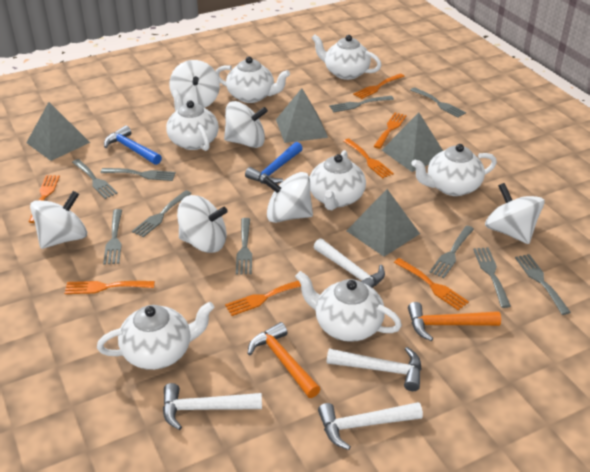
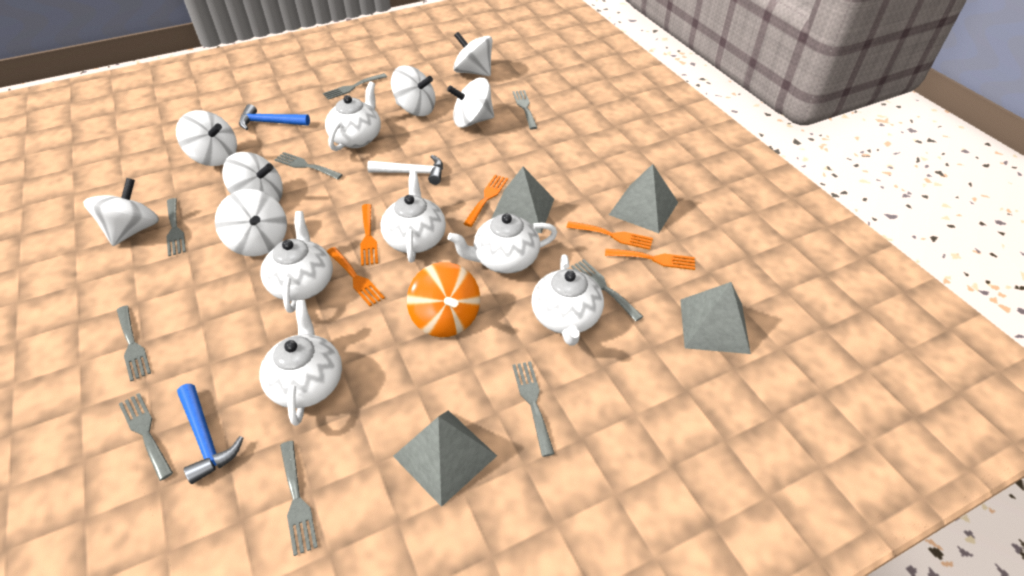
grey fork: 10 -> 9
orange fork: 7 -> 5
orange hammer: 2 -> 0
orange spinning top: 0 -> 1
white hammer: 4 -> 1
white spinning top: 6 -> 7
white teapot: 7 -> 6

